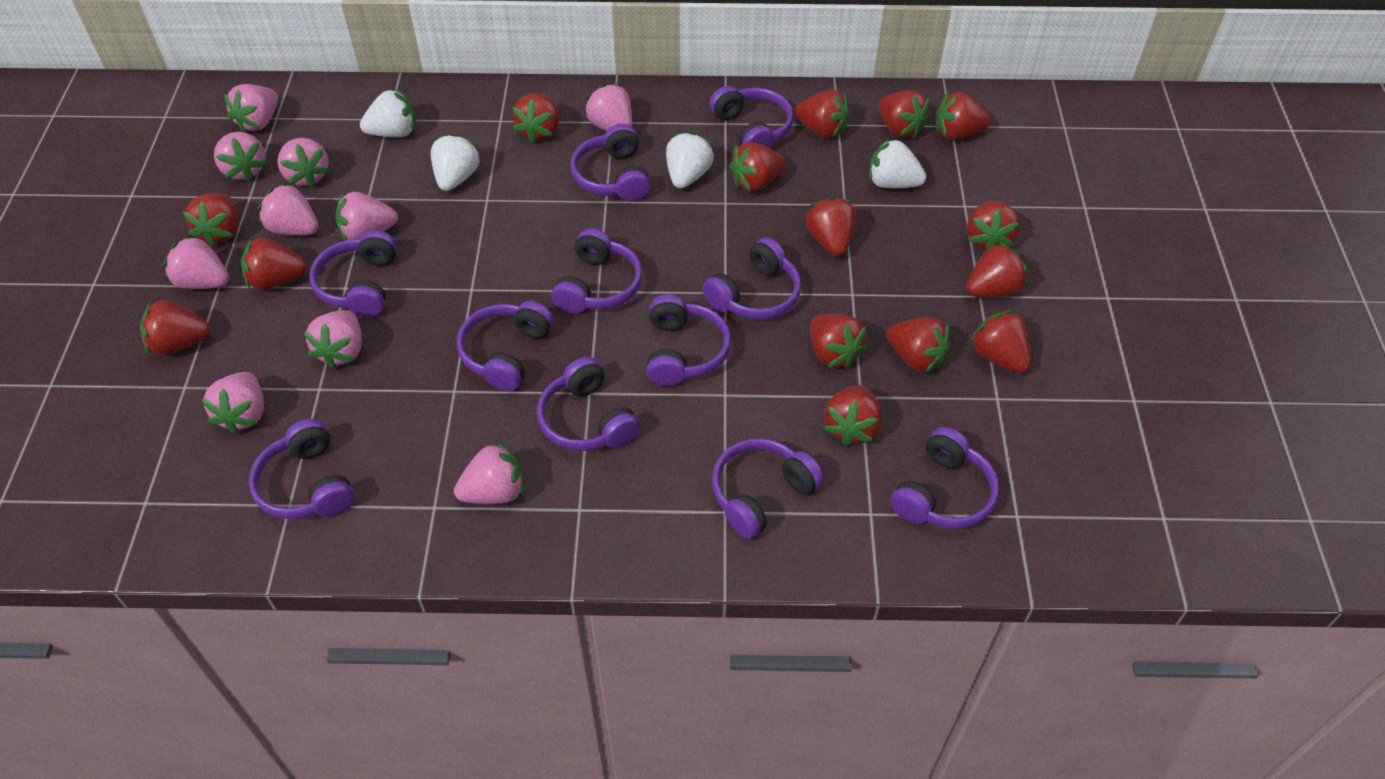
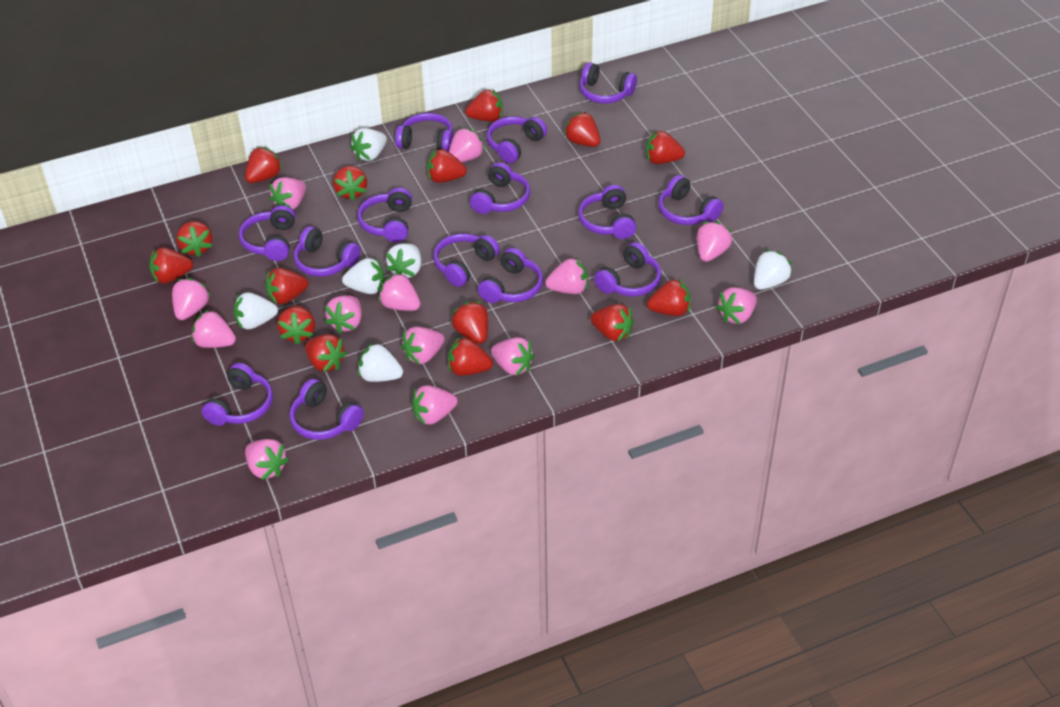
pink strawberry: 10 -> 13
purple headphones: 11 -> 14
white strawberry: 4 -> 6

